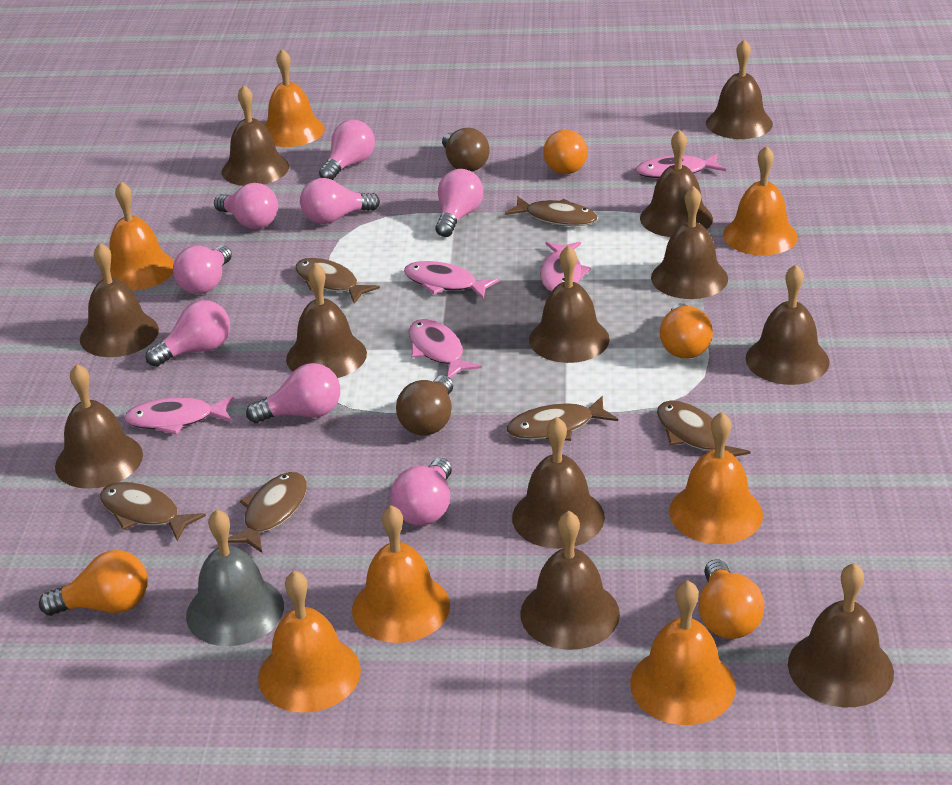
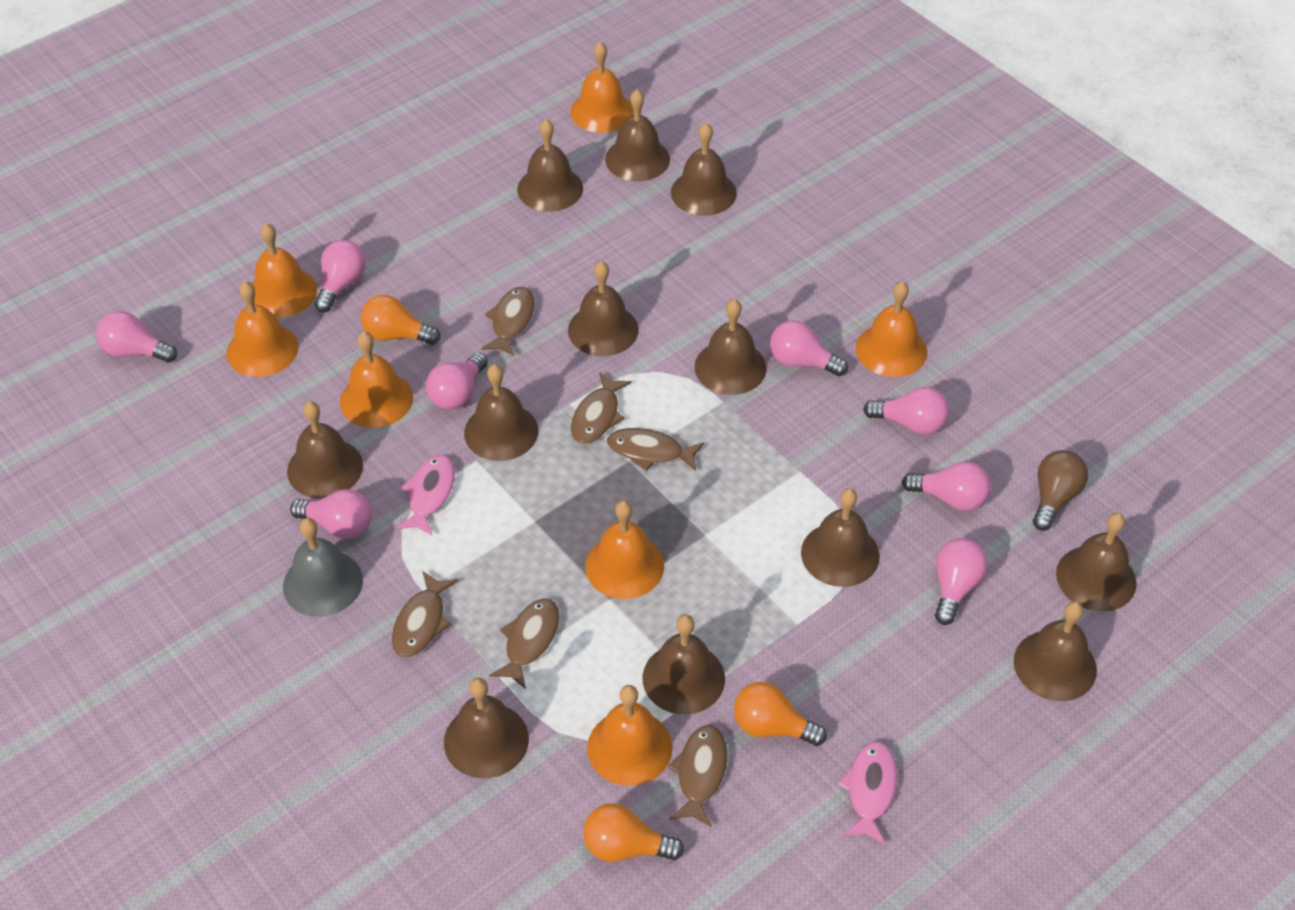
brown light bulb: 2 -> 1
orange light bulb: 4 -> 3
pink fish: 5 -> 2

